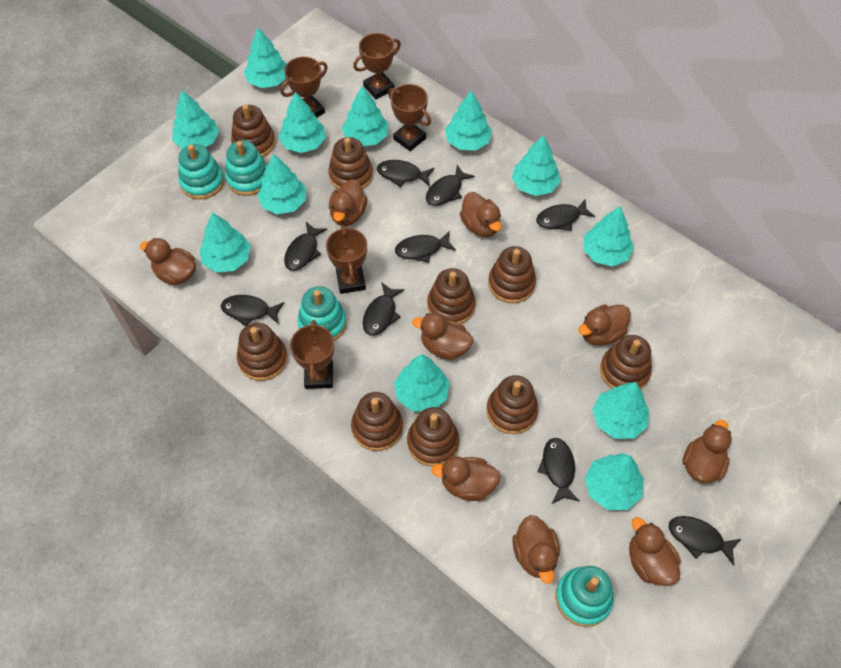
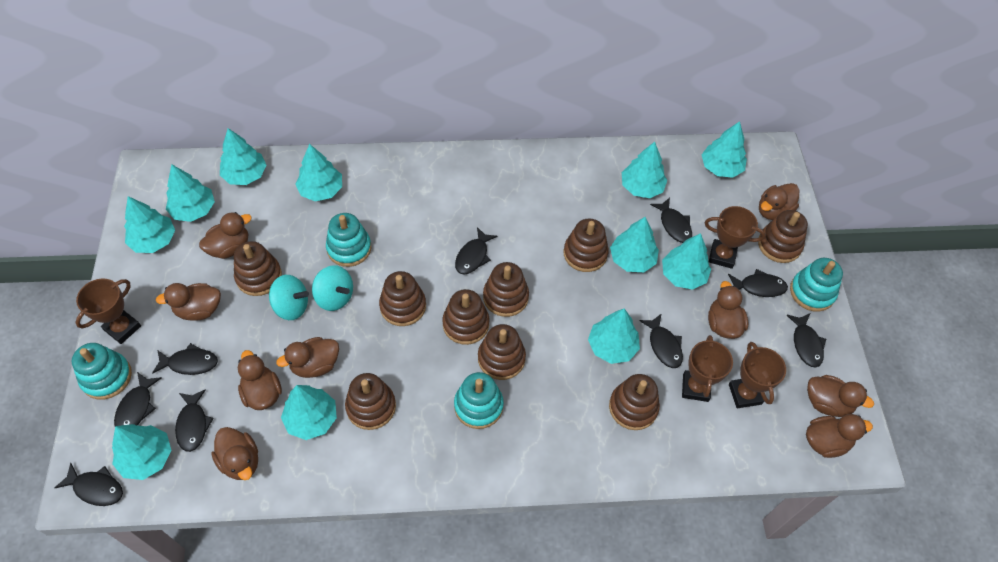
brown trophy: 5 -> 4
turquoise spinning top: 0 -> 2
turquoise tree: 12 -> 11

